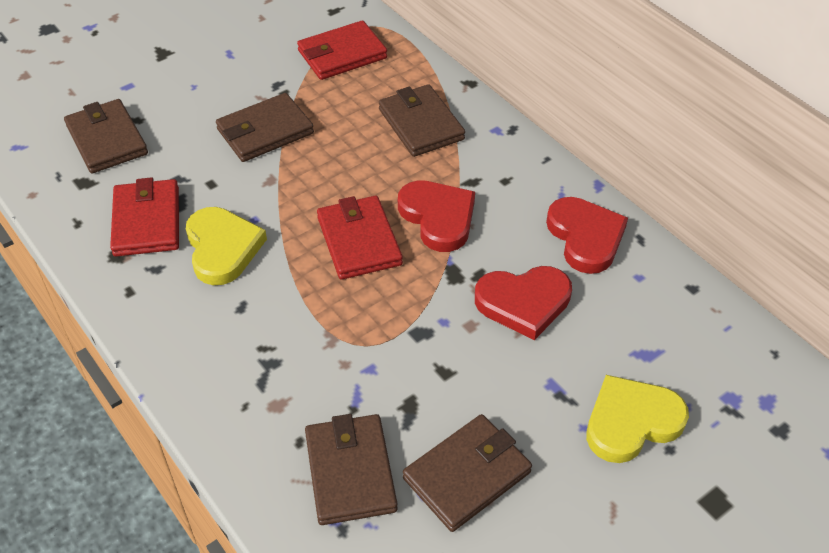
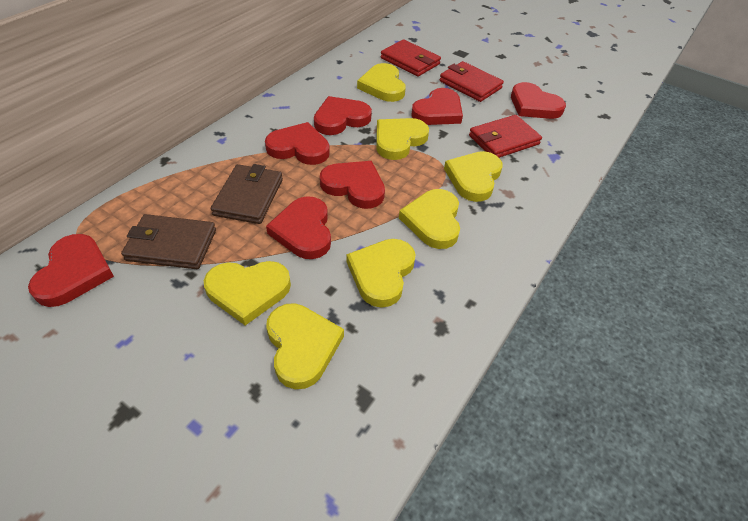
brown wallet: 5 -> 2
red heart: 3 -> 7
yellow heart: 2 -> 7

